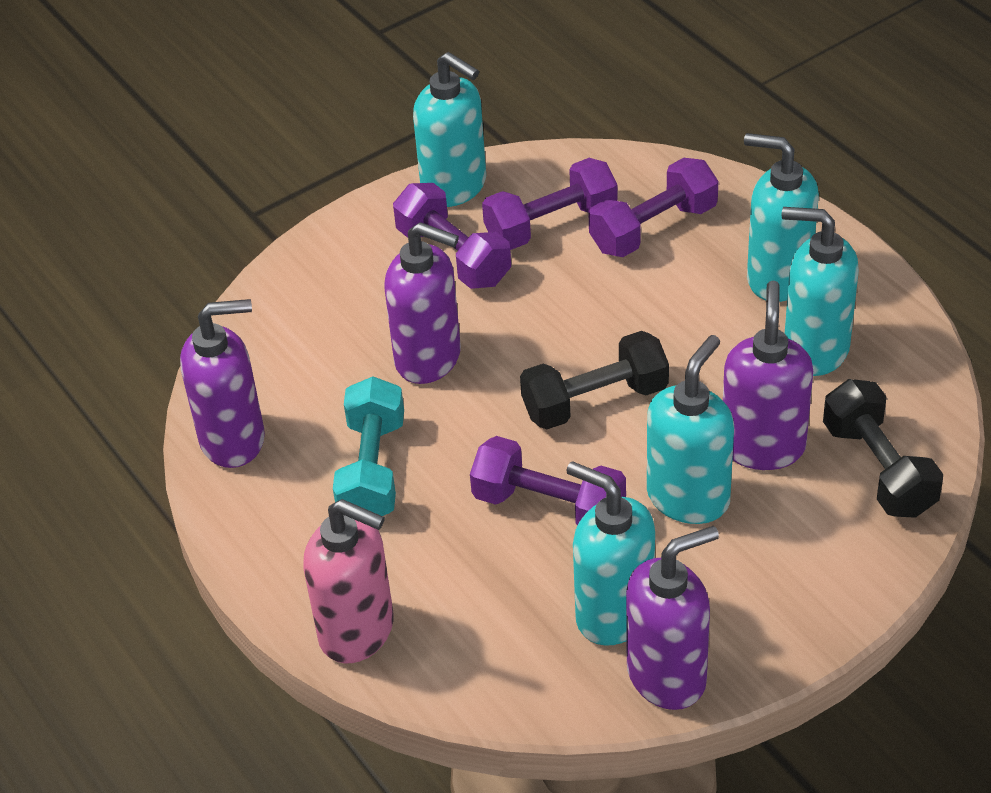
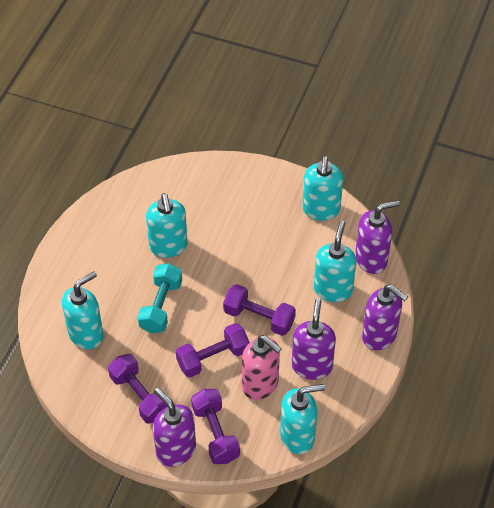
black dumbbell: 2 -> 0

